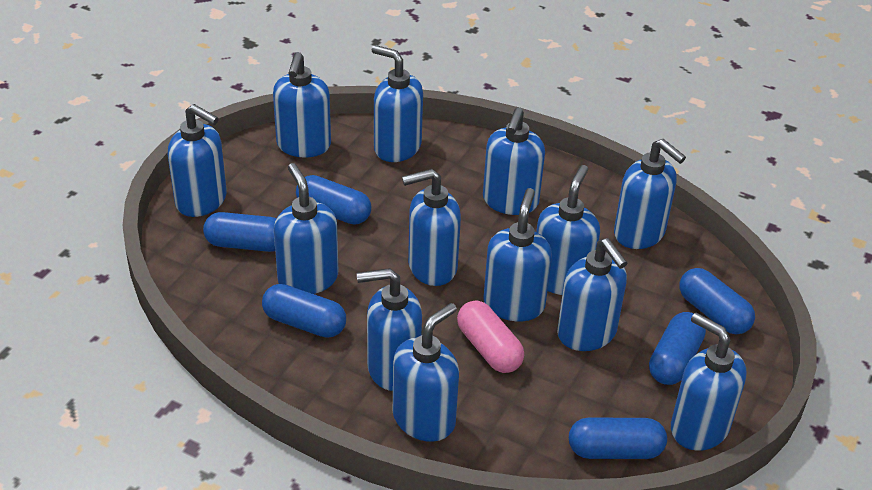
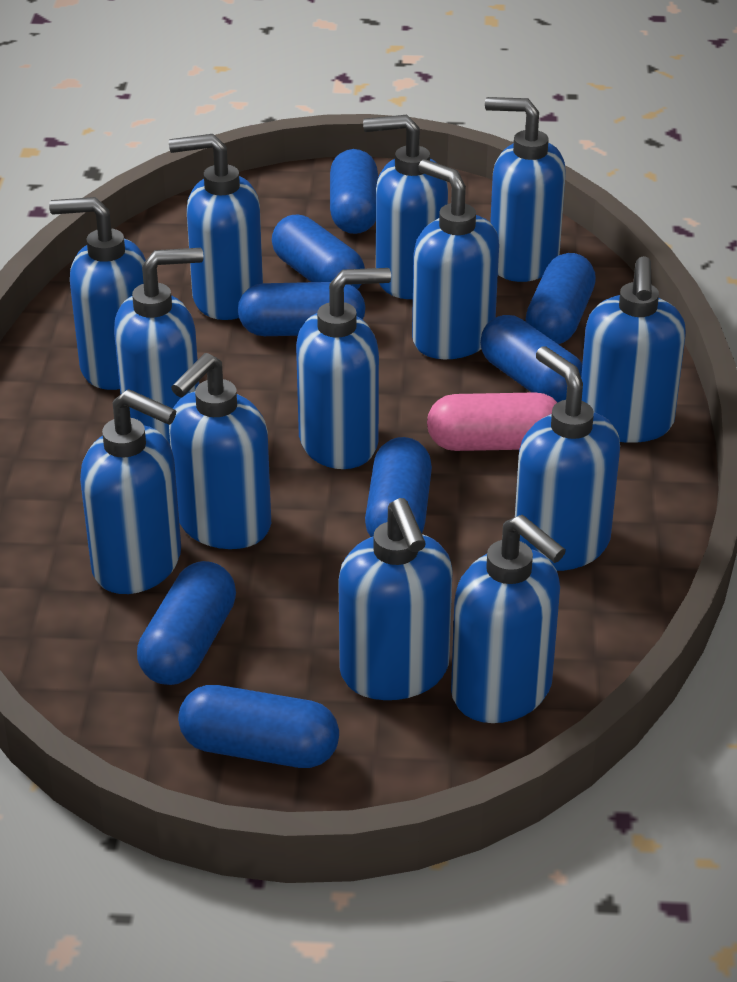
blue capsule: 6 -> 8

